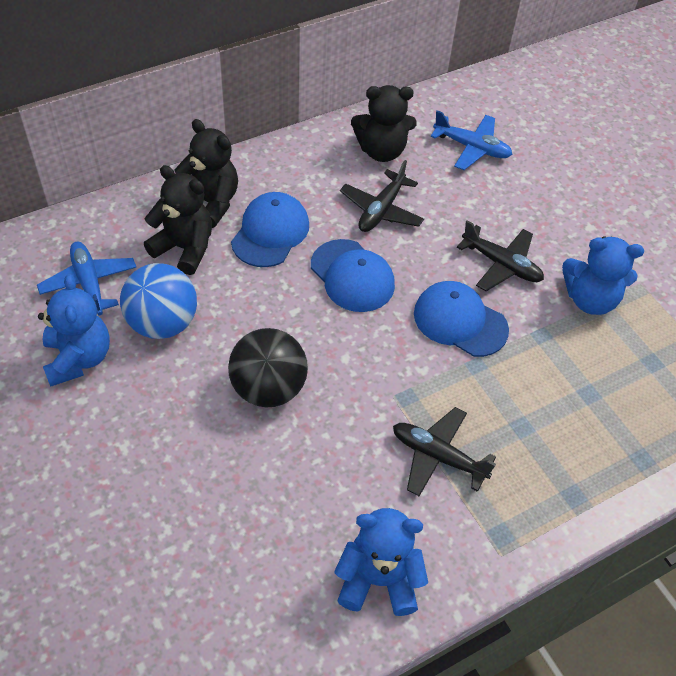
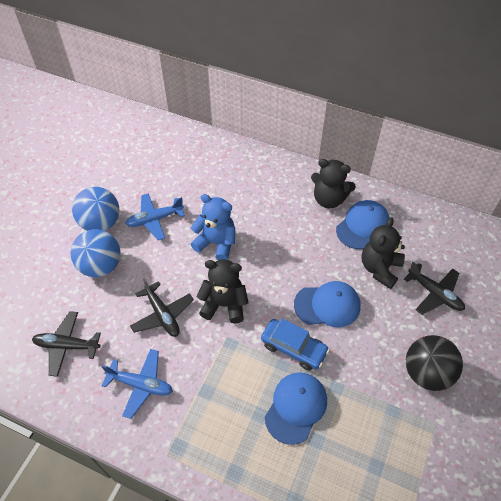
blue ball: 1 -> 2
blue car: 0 -> 1
blue teddy bear: 3 -> 1

